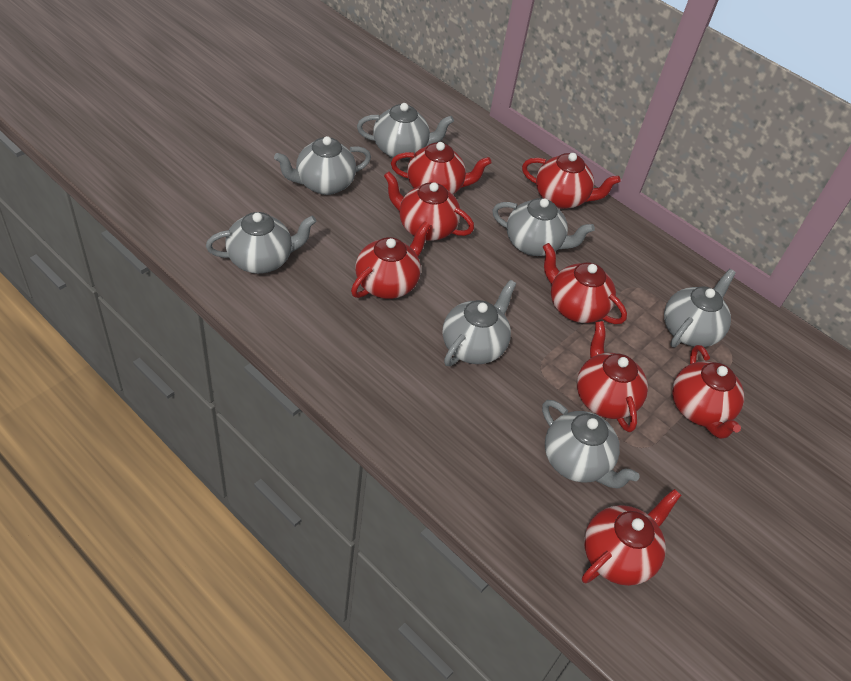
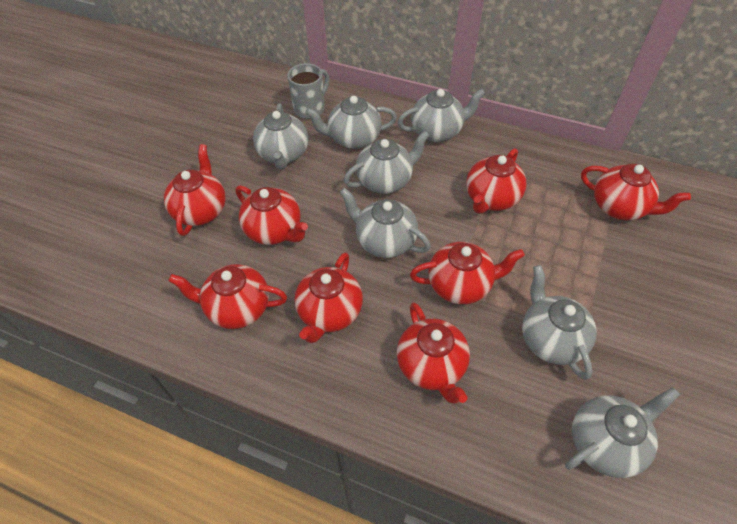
grey mug: 0 -> 1

